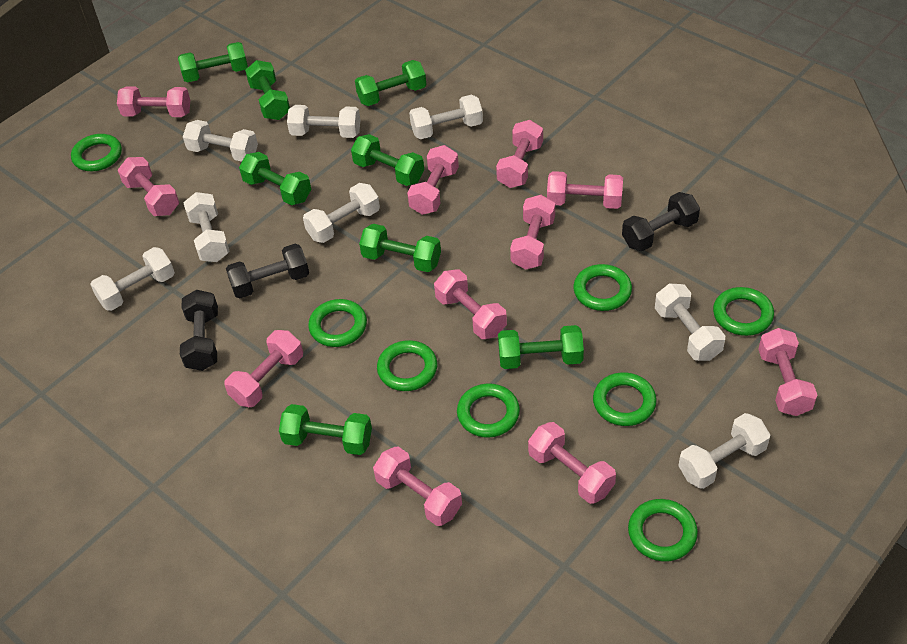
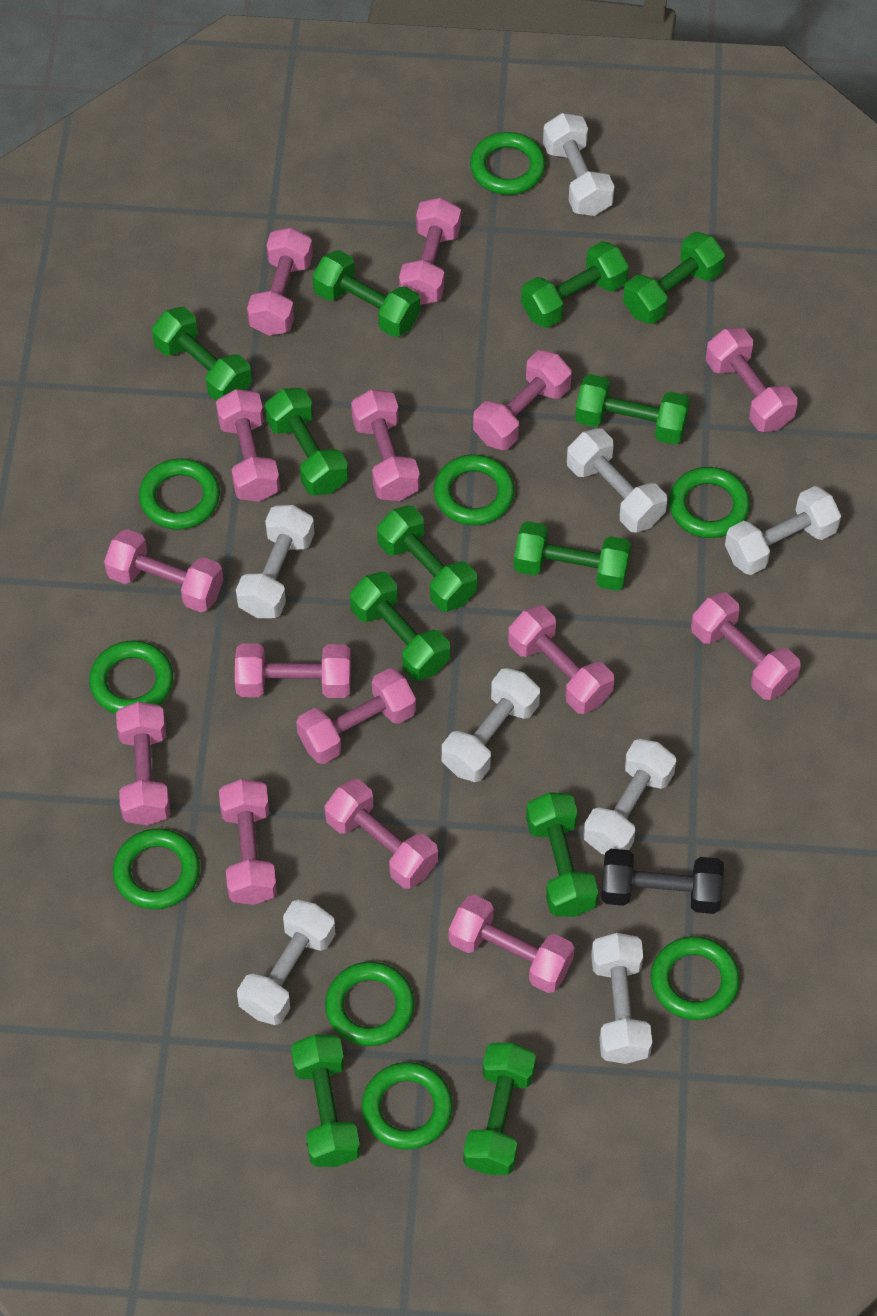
black dumbbell: 3 -> 1
green dumbbell: 8 -> 12
green ring: 8 -> 9
pink dumbbell: 11 -> 15

